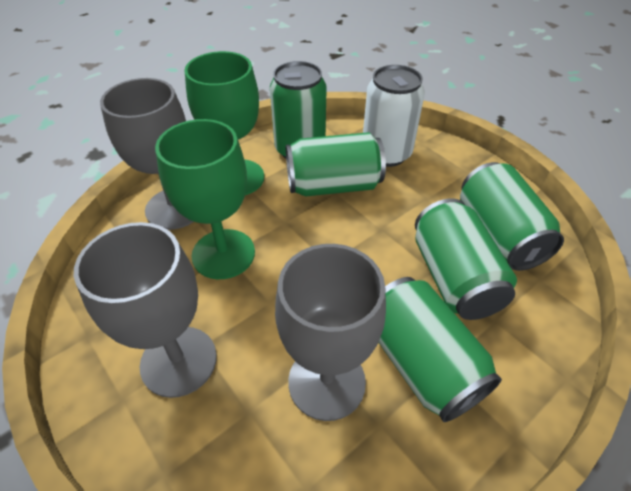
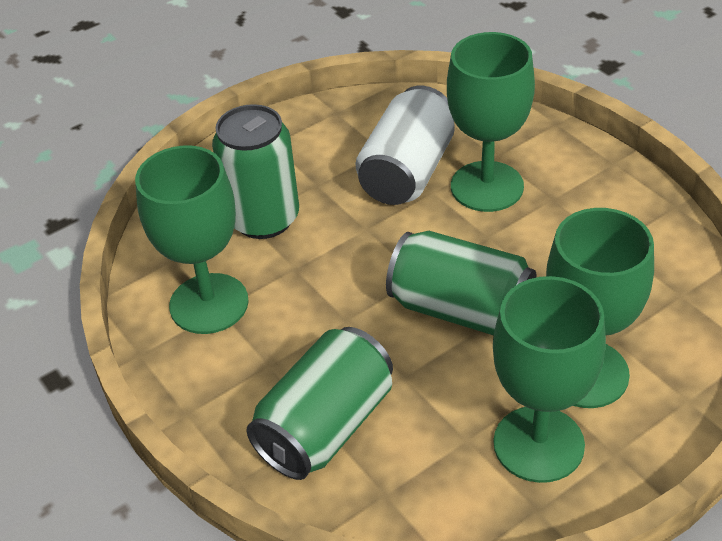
green can: 5 -> 3
green goblet: 2 -> 4
grey goblet: 3 -> 0

